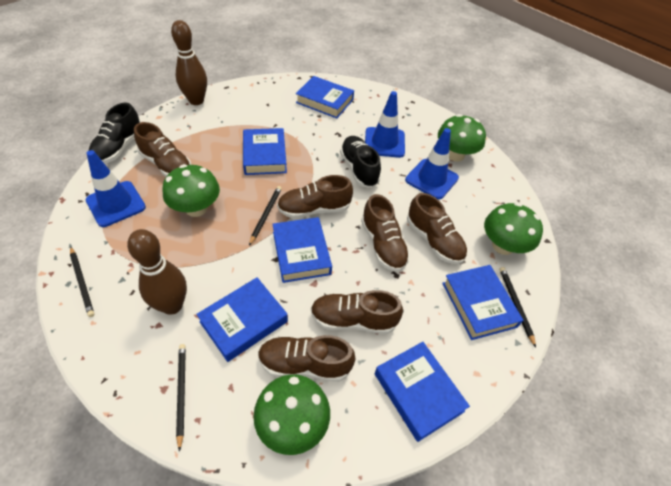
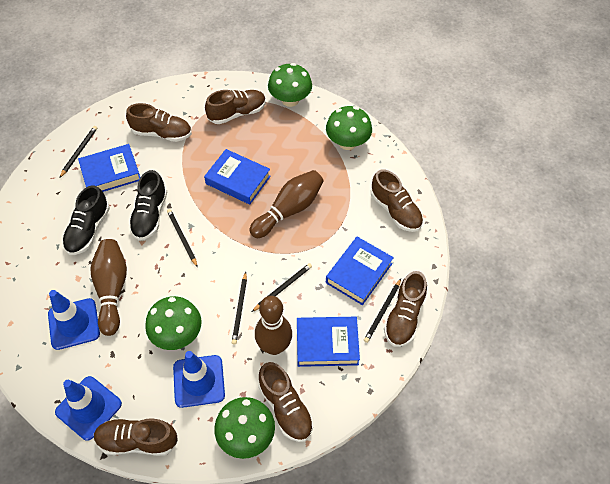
black pencil: 4 -> 5
blue book: 6 -> 4
brown bowling pin: 2 -> 3

